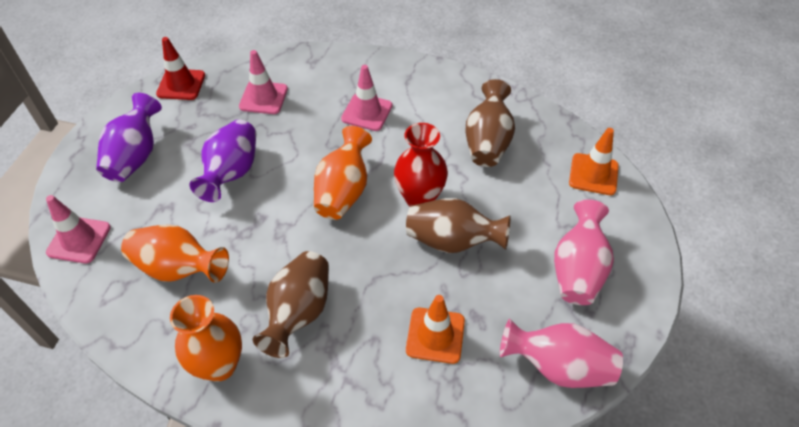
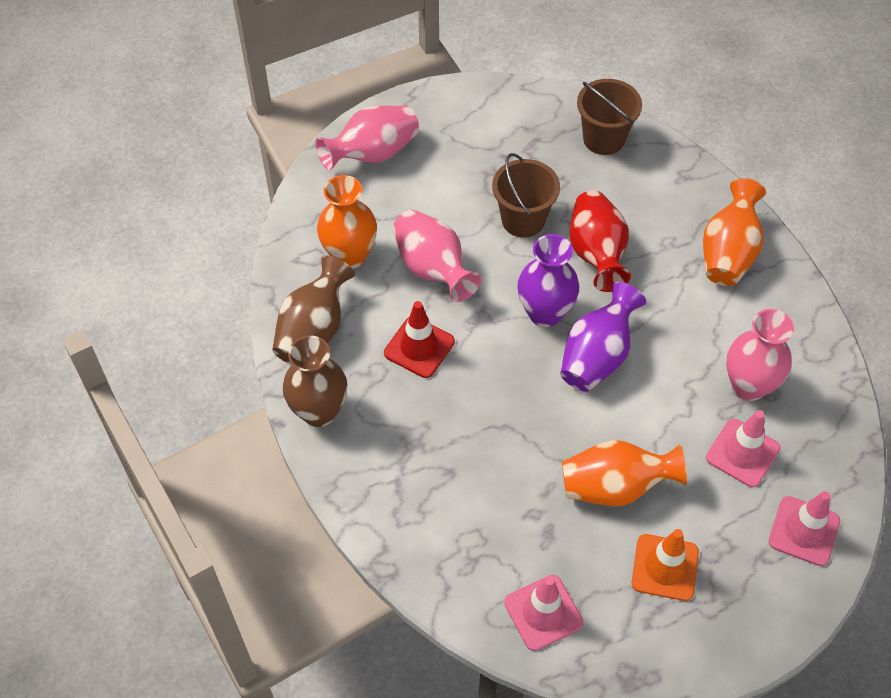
brown bucket: 0 -> 2
brown vase: 3 -> 2
orange traffic cone: 2 -> 1
pink vase: 2 -> 3

